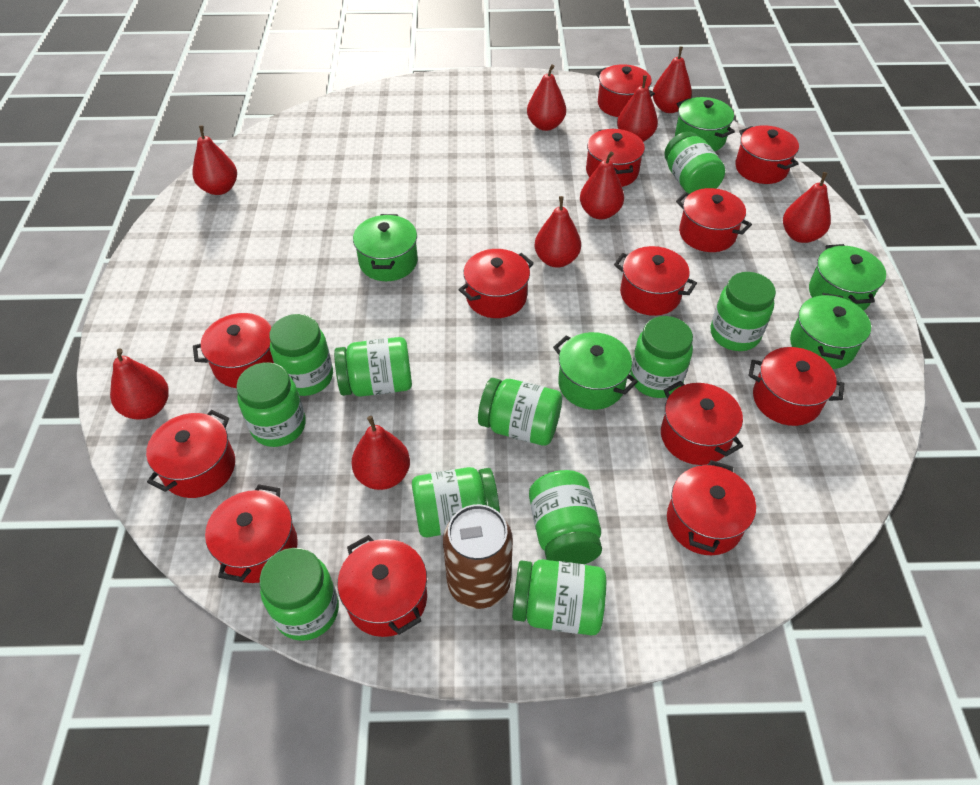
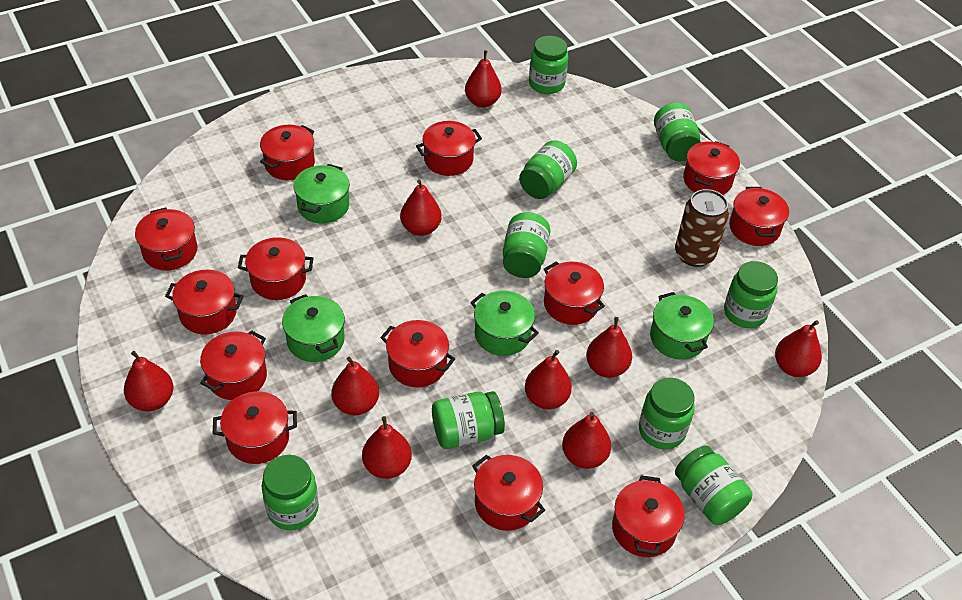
green jar: 11 -> 9
green pot: 5 -> 4

